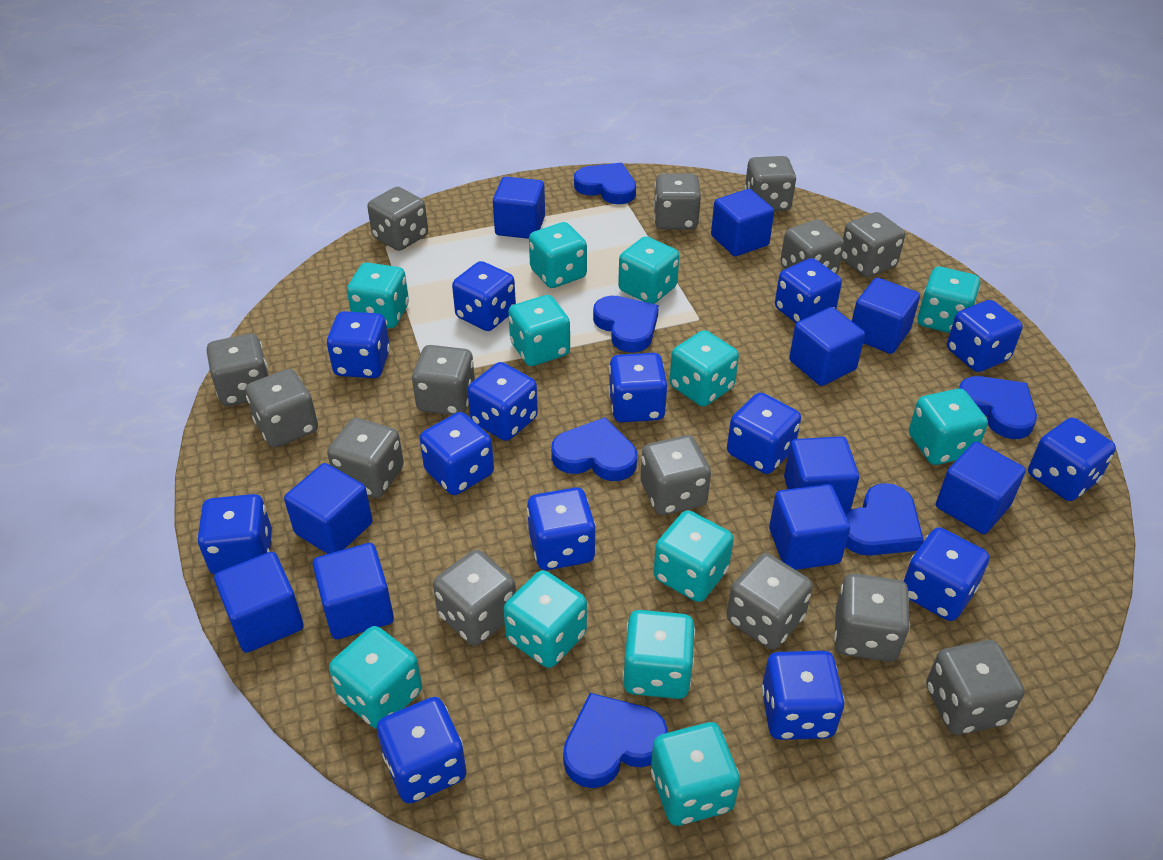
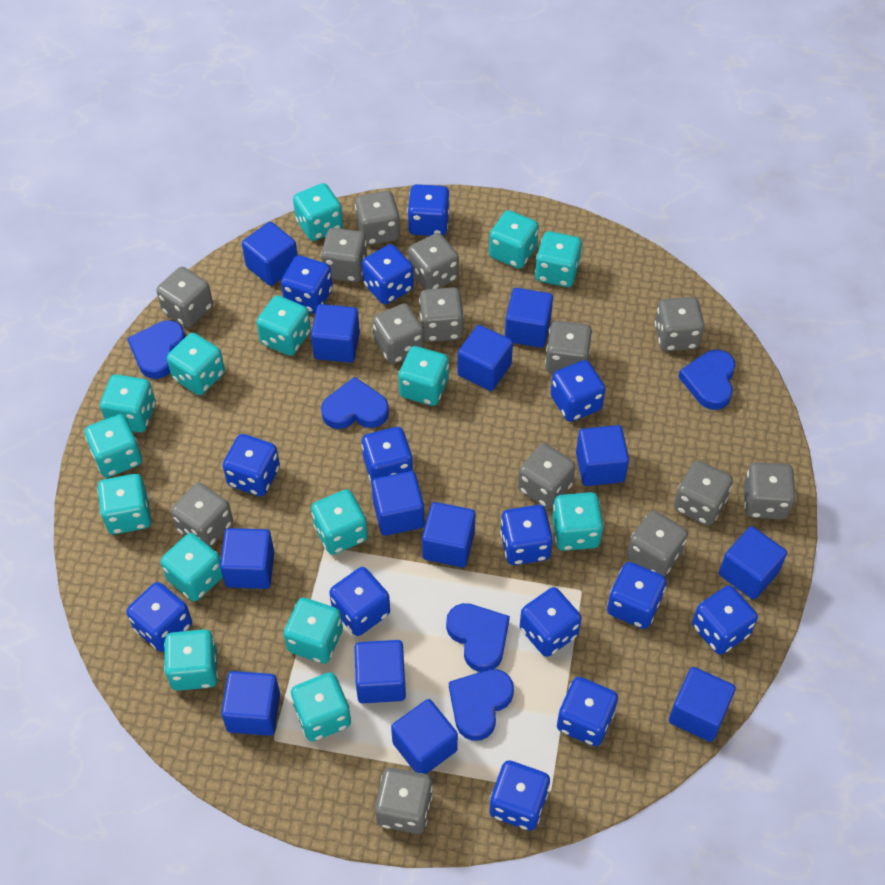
blue cube: 10 -> 13
blue heart: 6 -> 5
turquoise dice: 12 -> 15

